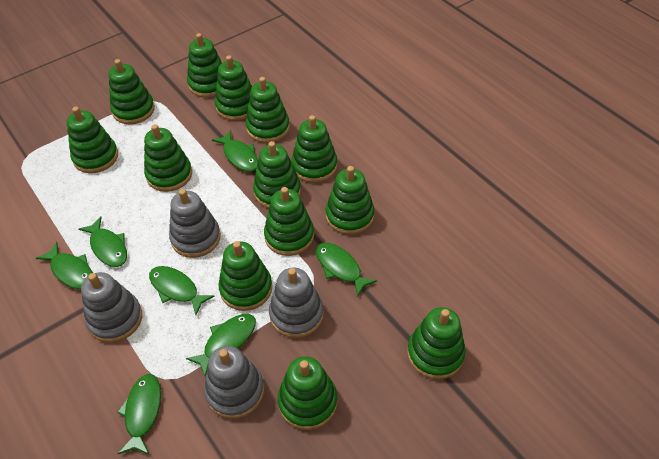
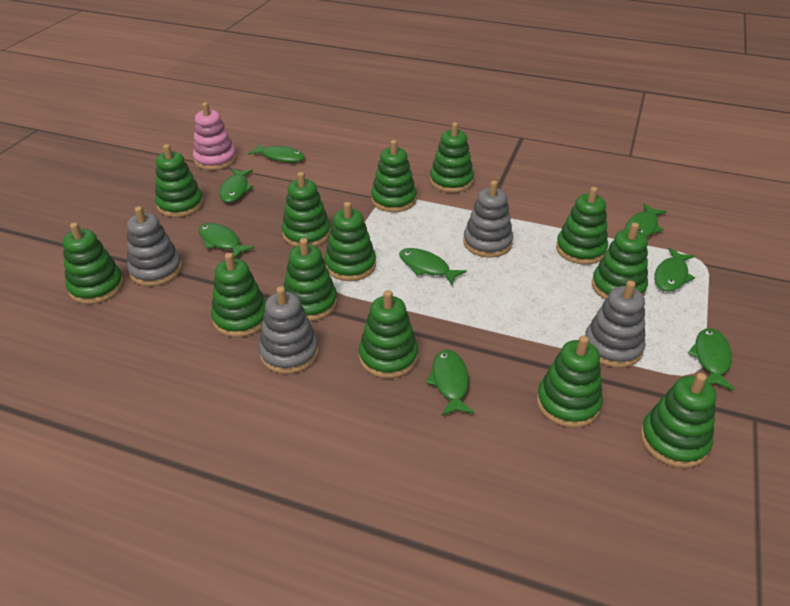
green fish: 7 -> 8
pink stacking toy: 0 -> 1

